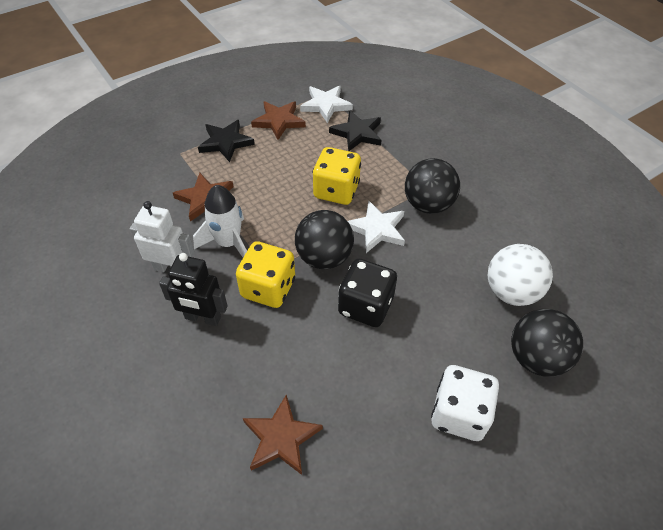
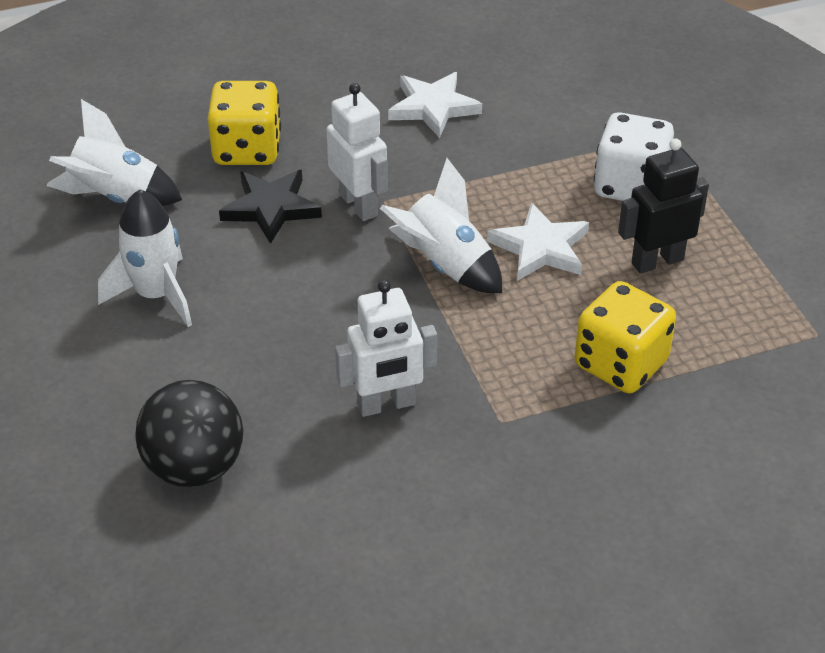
black ball: 3 -> 1
black dice: 1 -> 0
black star: 2 -> 1
brown star: 3 -> 0
white ball: 1 -> 0
white robot: 1 -> 2
white rocket: 1 -> 3

